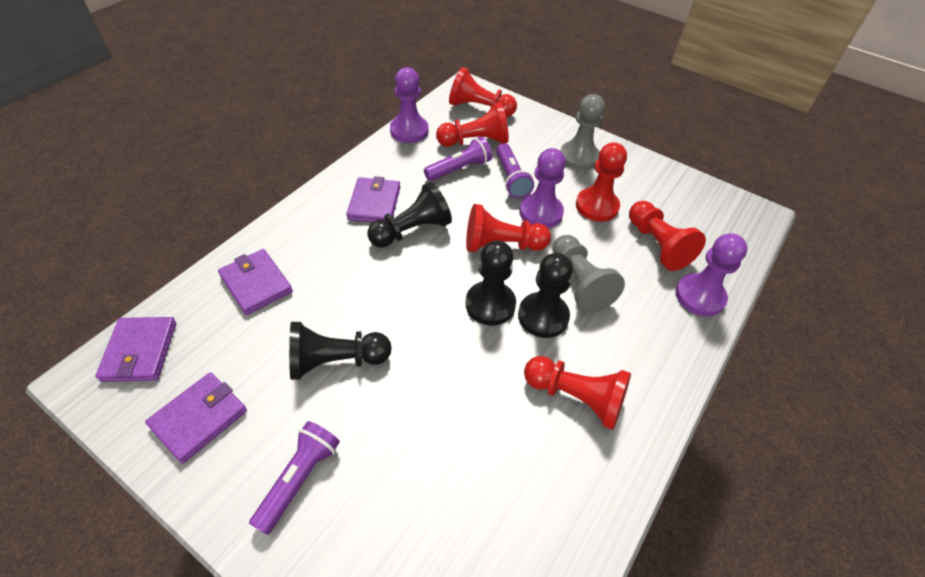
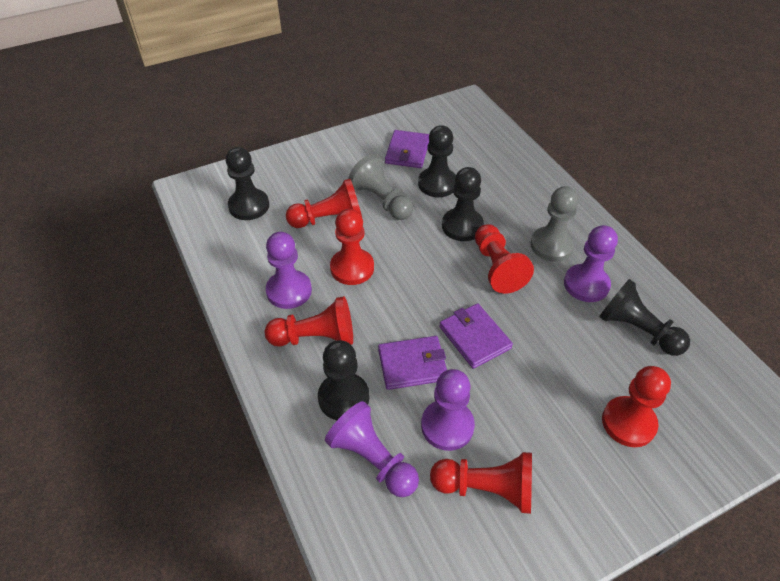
black pawn: 4 -> 5
purple flashlight: 3 -> 0
purple pawn: 3 -> 4
purple wallet: 4 -> 3

